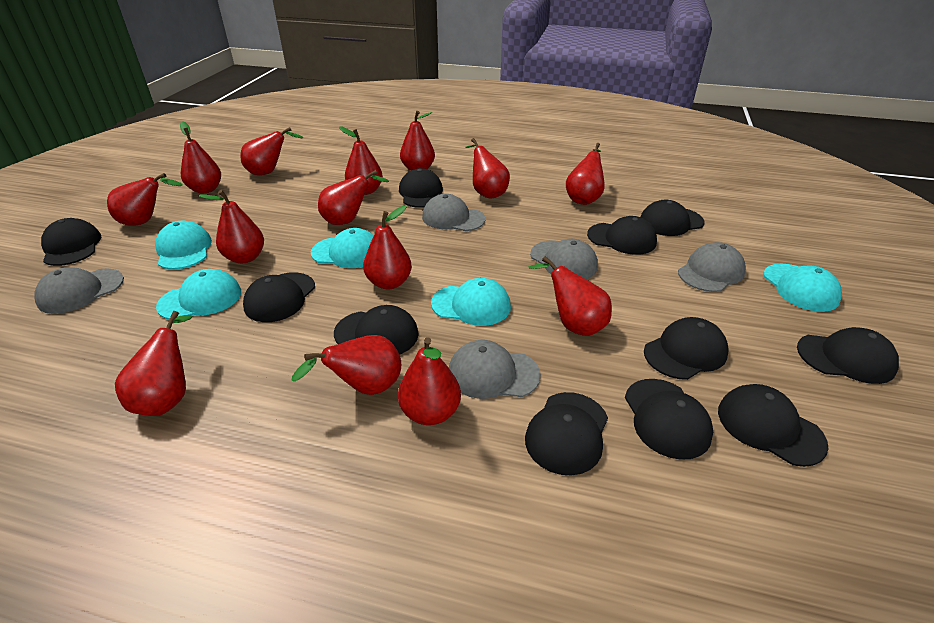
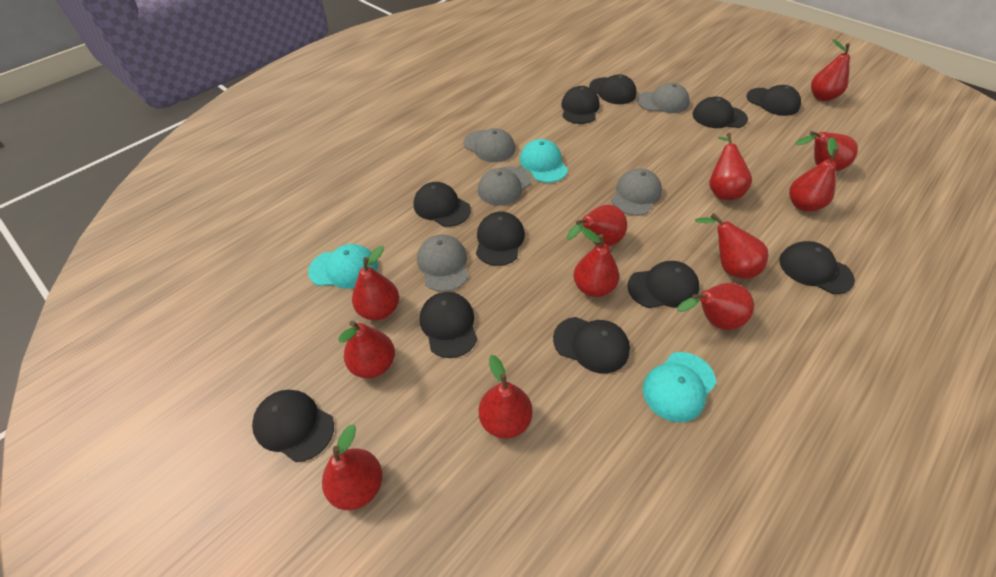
red pear: 14 -> 12
turquoise cap: 5 -> 3

